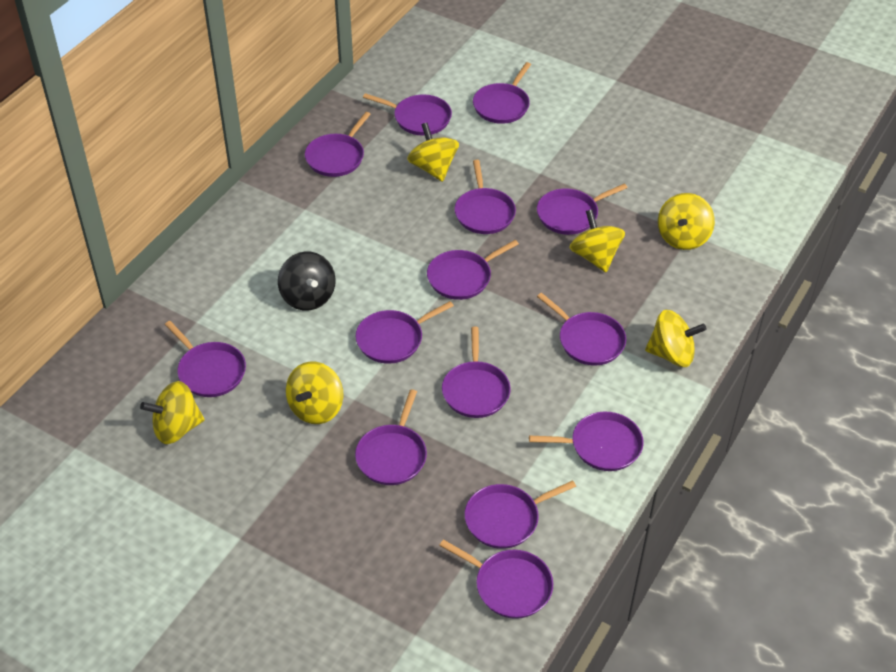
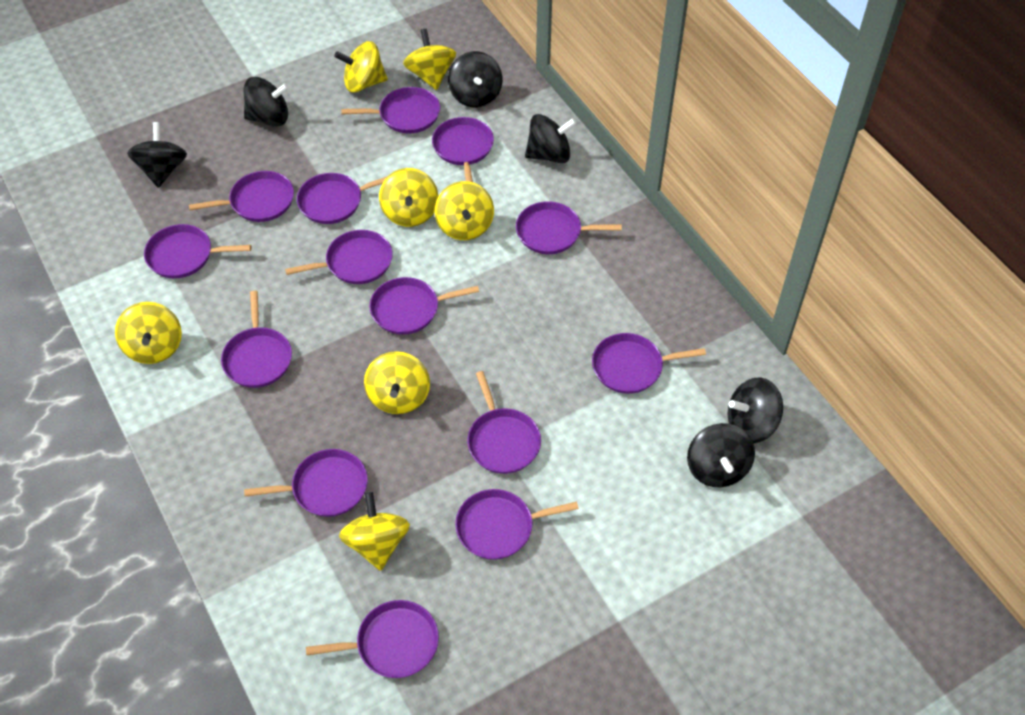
black spinning top: 1 -> 6
yellow spinning top: 6 -> 7

